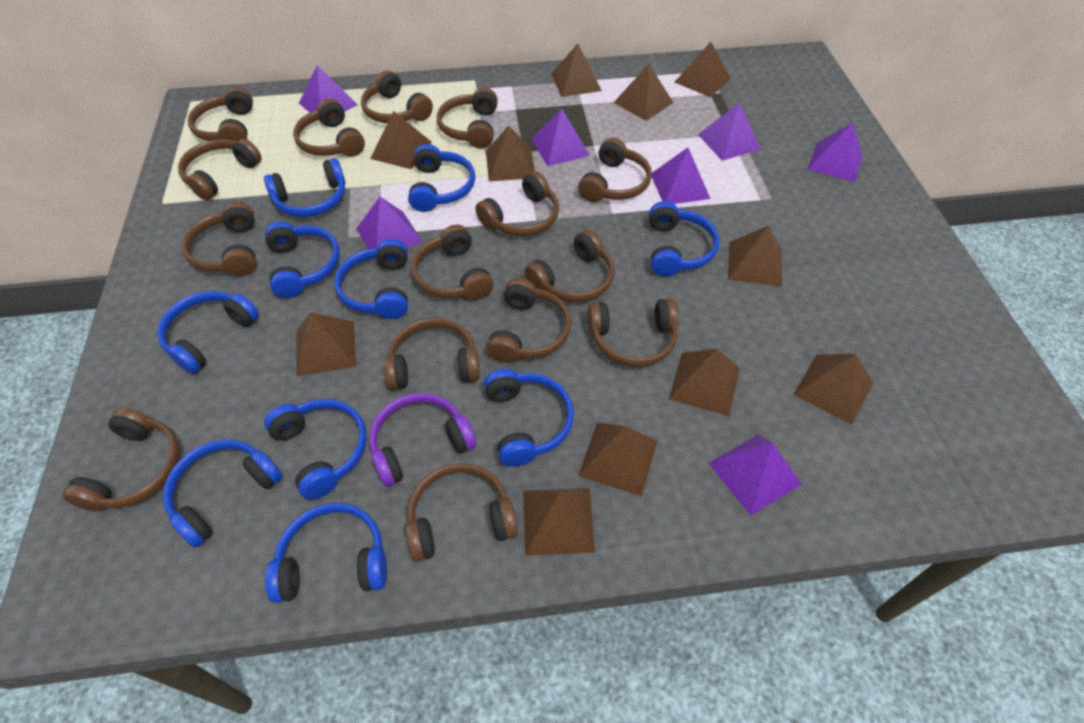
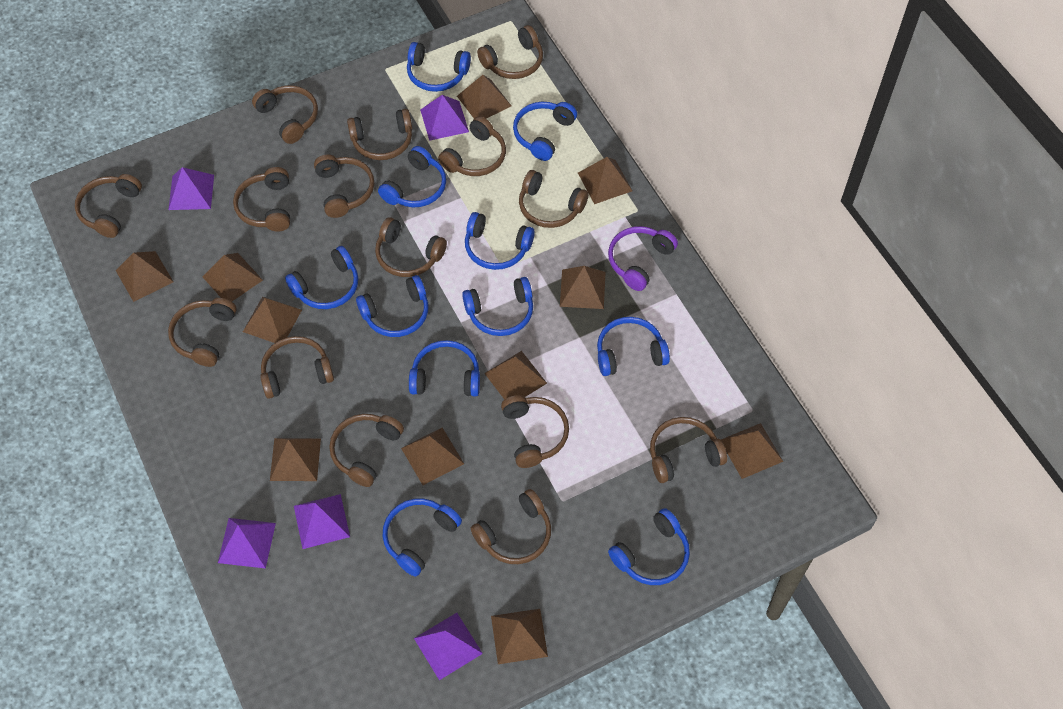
blue headphones: 10 -> 11
purple pyramid: 7 -> 5

